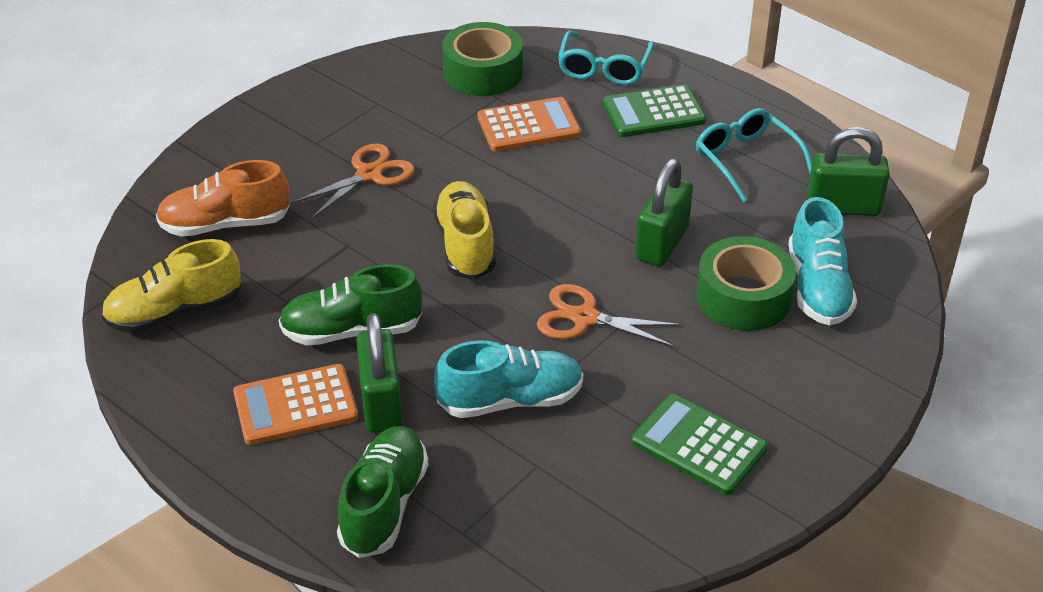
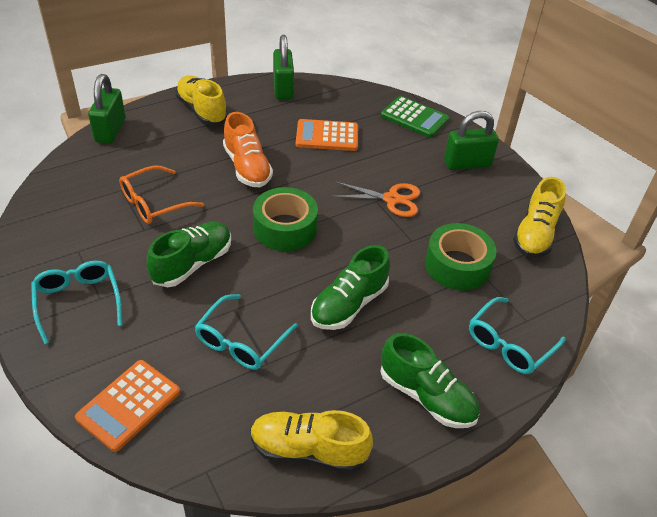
green calculator: 2 -> 1
green shoe: 2 -> 3
orange glasses: 0 -> 1
orange scissors: 2 -> 1
turquoise glasses: 2 -> 3
turquoise shoe: 2 -> 0
yellow shoe: 2 -> 3

